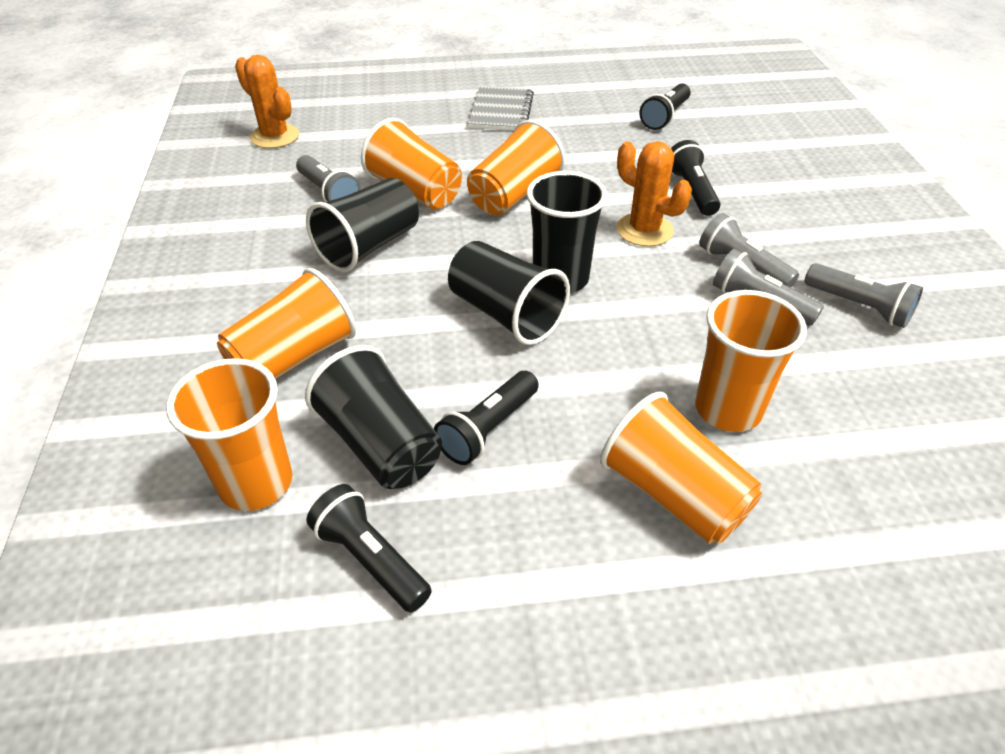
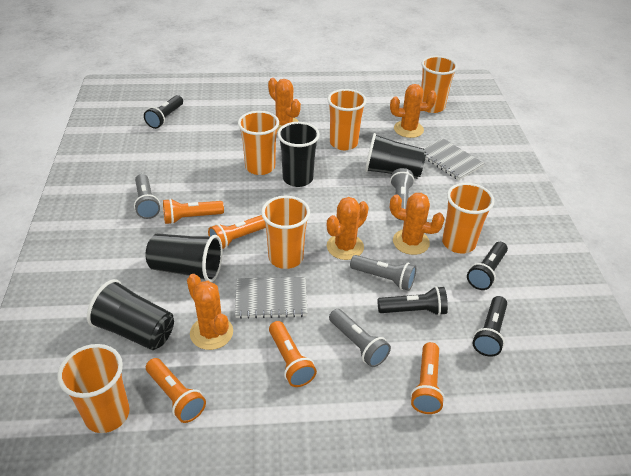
grey notebook: 1 -> 2
orange cactus: 2 -> 5
orange flashlight: 0 -> 5

